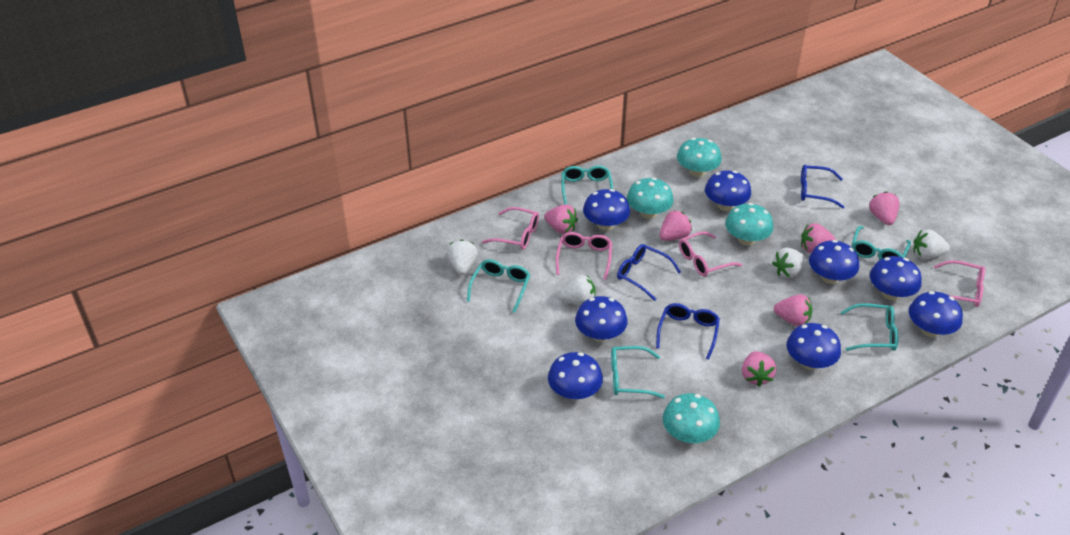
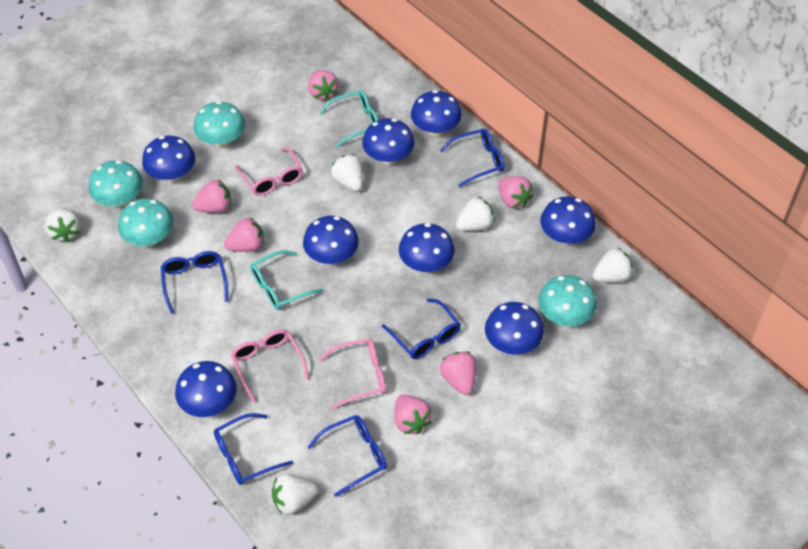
blue glasses: 3 -> 5
pink glasses: 4 -> 3
turquoise glasses: 5 -> 2
white strawberry: 4 -> 5

